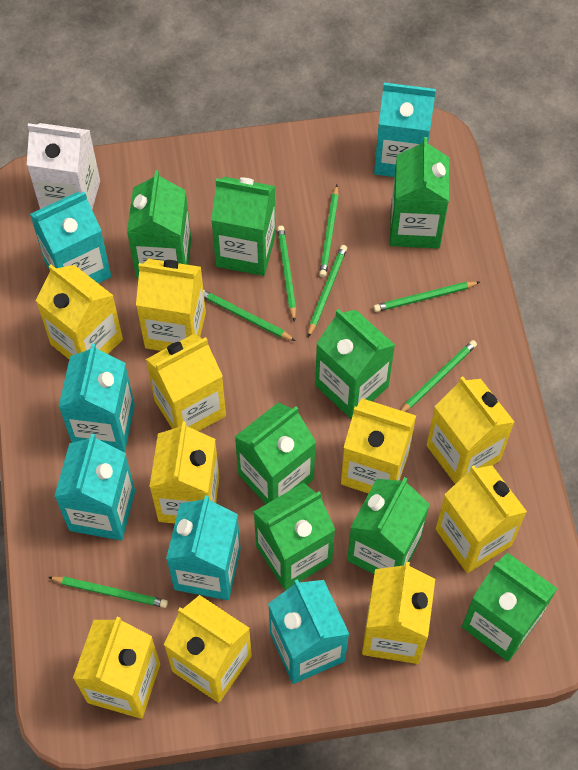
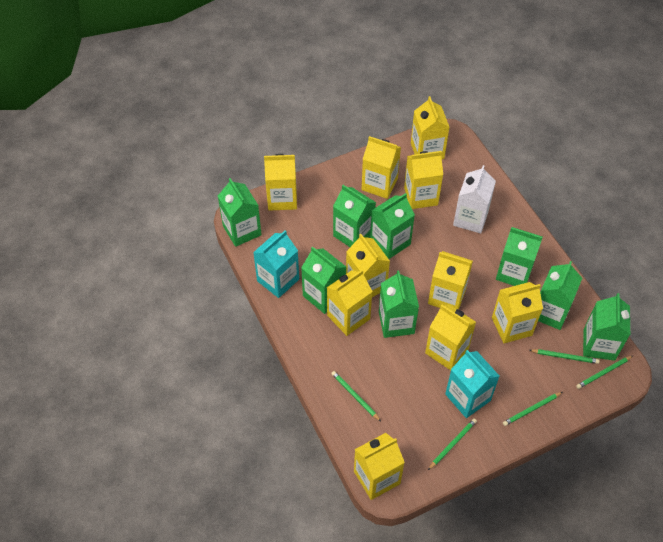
green pencil: 7 -> 5
turquoise carton: 6 -> 2

